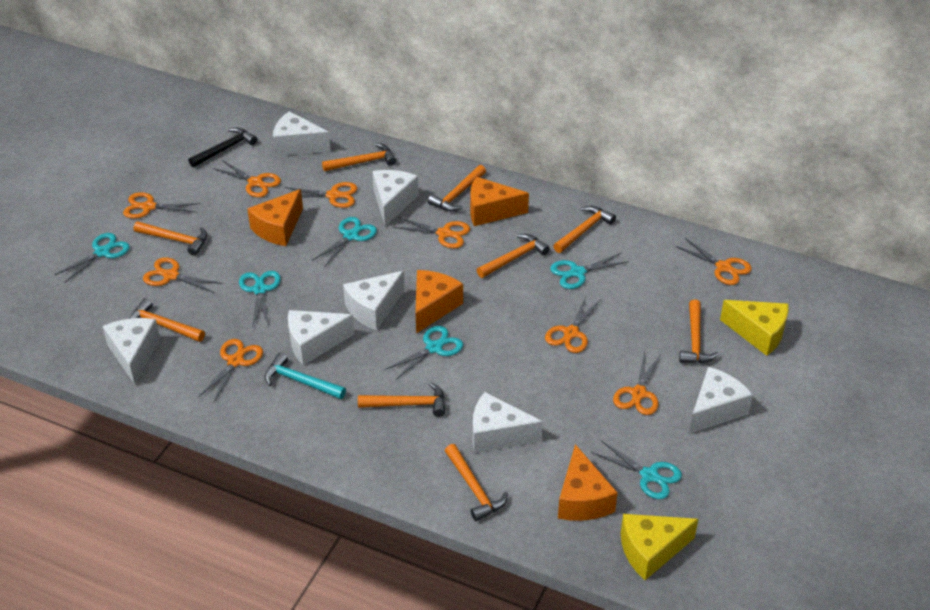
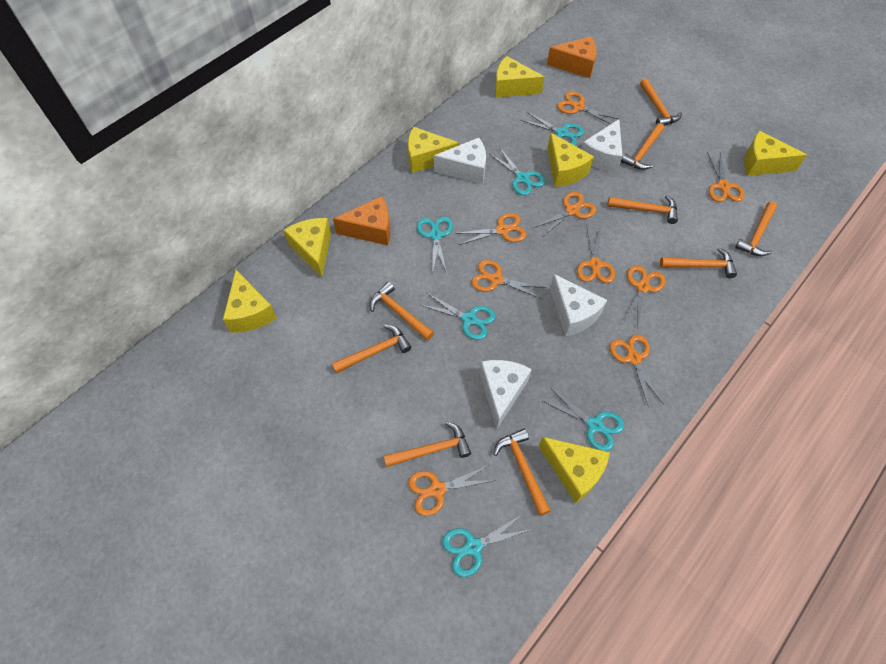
black hammer: 1 -> 0
orange cheese: 4 -> 2
turquoise hammer: 1 -> 0
white cheese: 7 -> 4
yellow cheese: 2 -> 7

